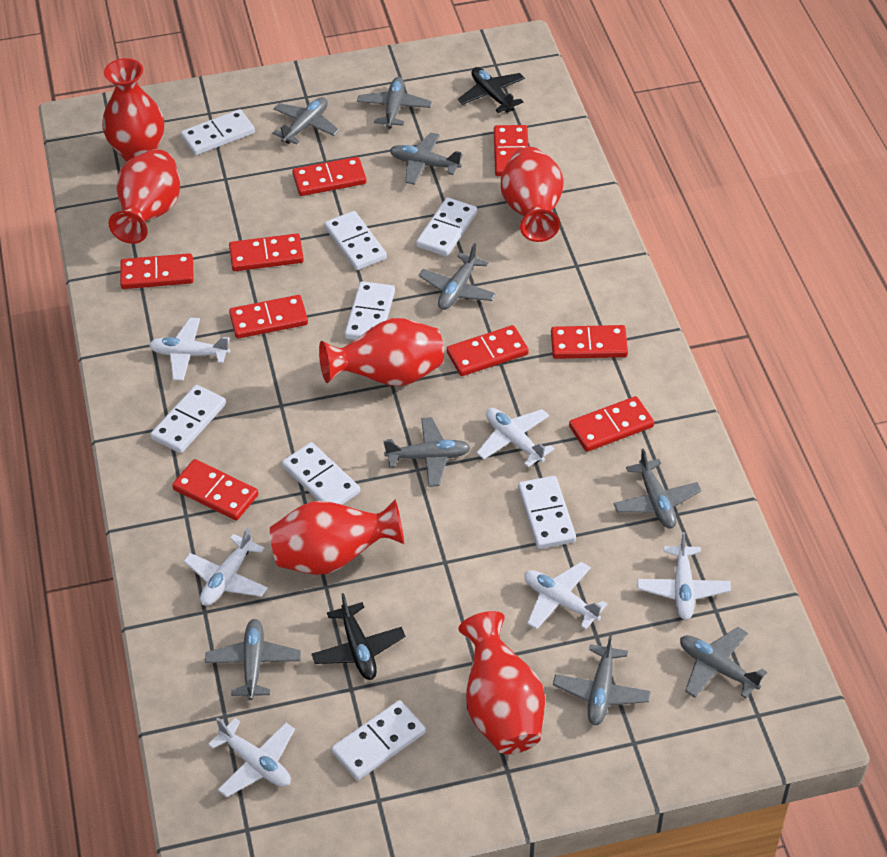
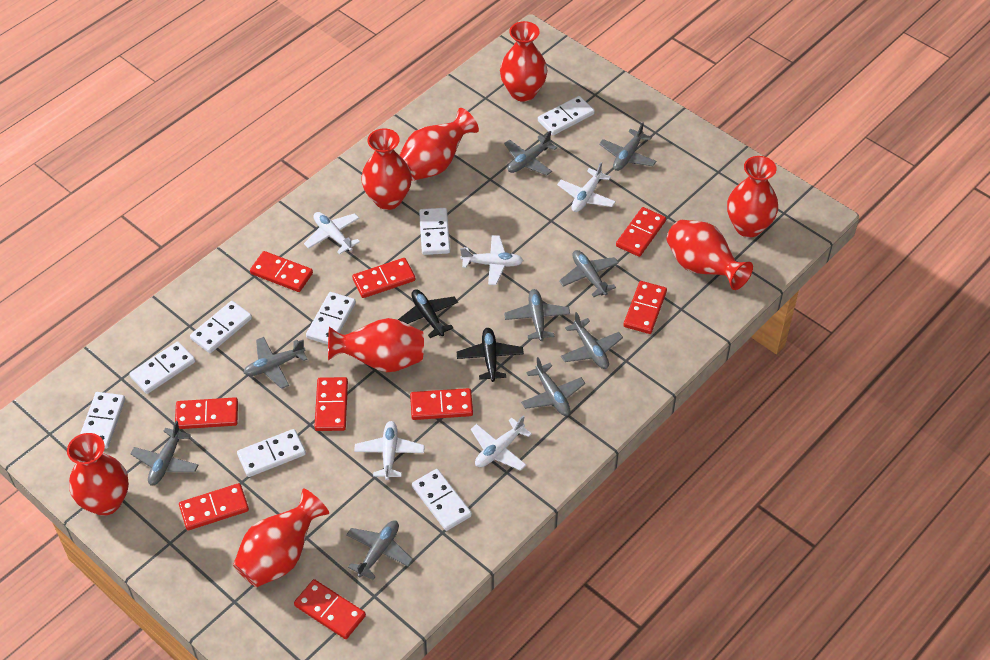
red vase: 6 -> 8
white plane: 6 -> 5

